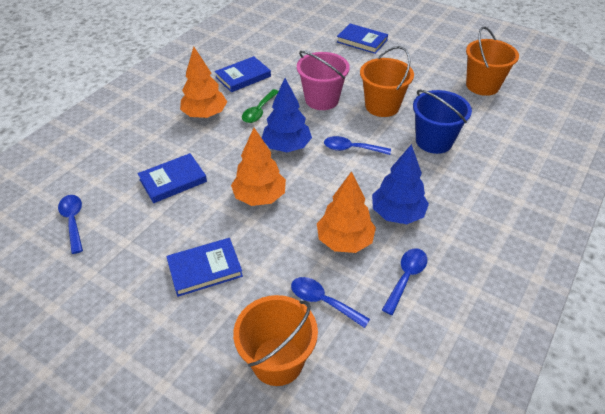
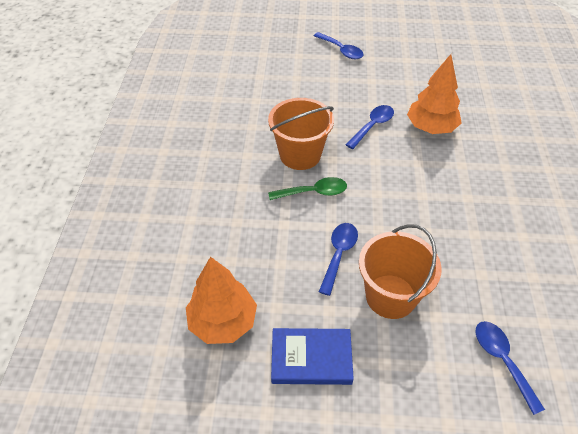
blue book: 4 -> 1
blue bucket: 1 -> 0
blue tree: 2 -> 0
orange bucket: 3 -> 2
orange tree: 3 -> 2
pink bucket: 1 -> 0

